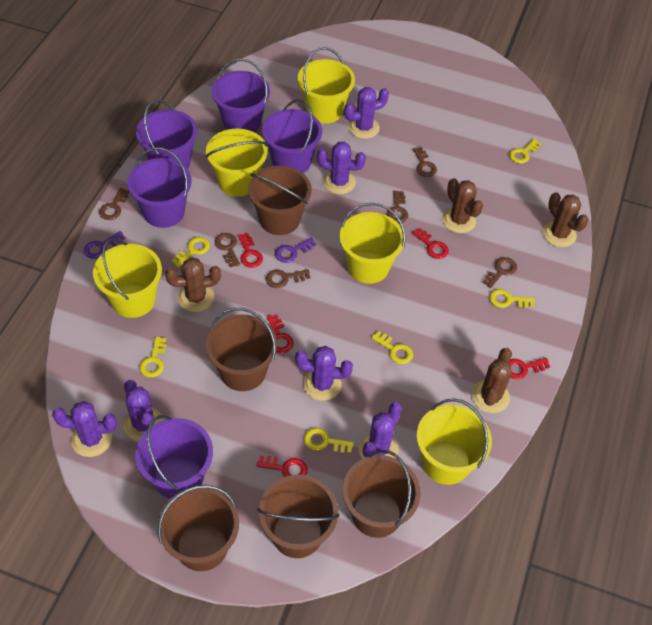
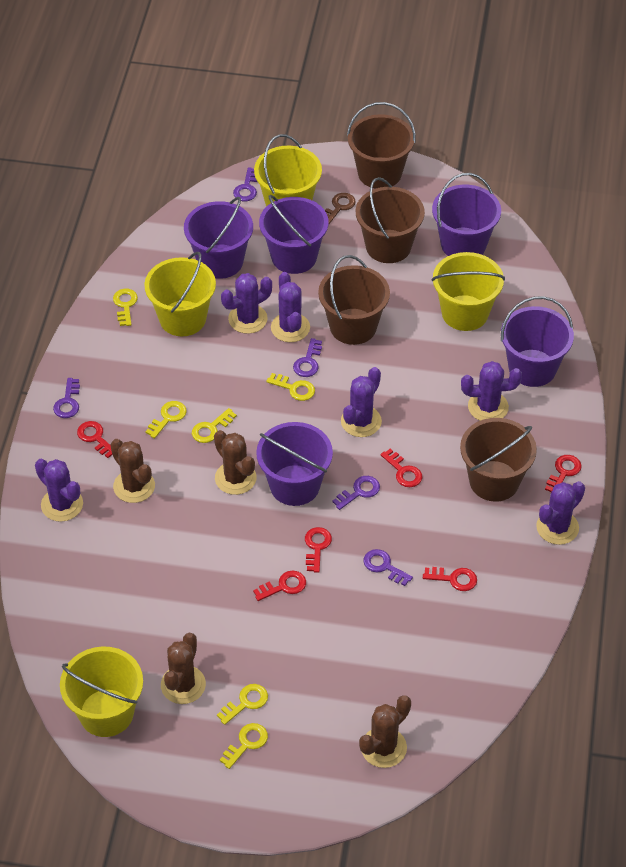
brown bucket: 5 -> 4
brown key: 6 -> 1
purple key: 2 -> 5
red key: 5 -> 6
yellow bucket: 5 -> 4

